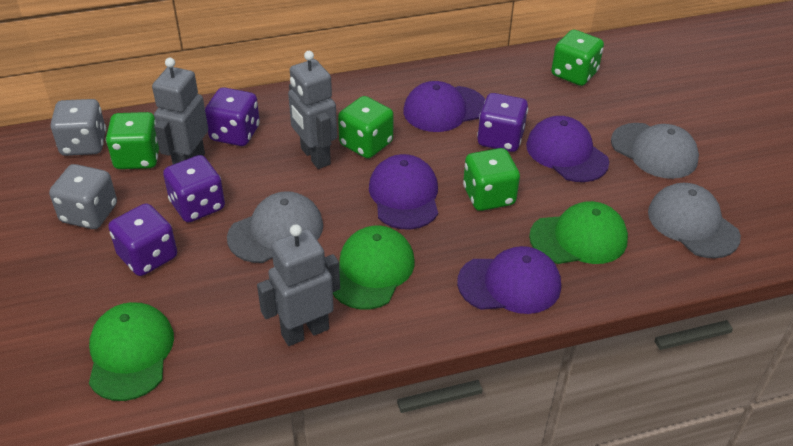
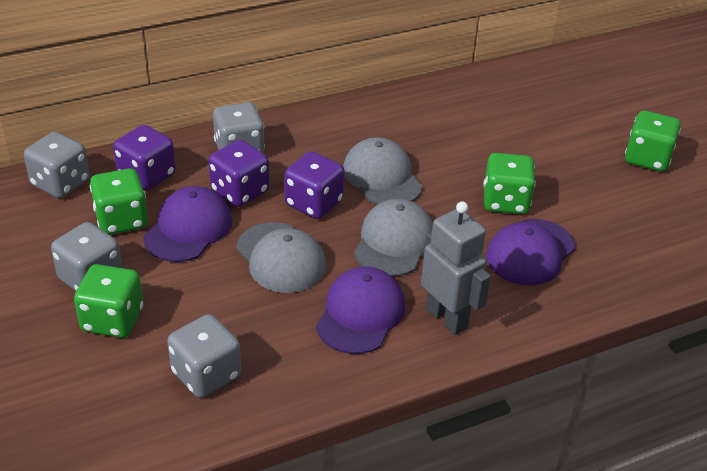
green cap: 3 -> 0
grey dice: 2 -> 4
grey robot: 3 -> 1
purple cap: 4 -> 3
purple dice: 4 -> 3

